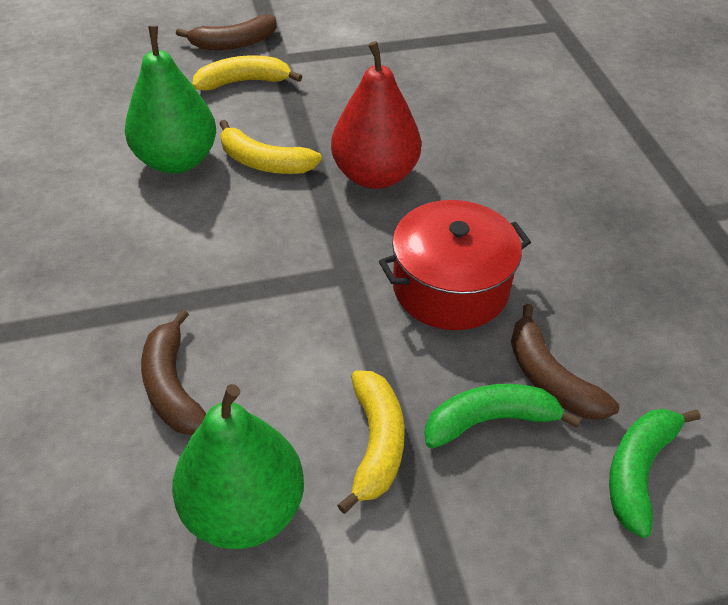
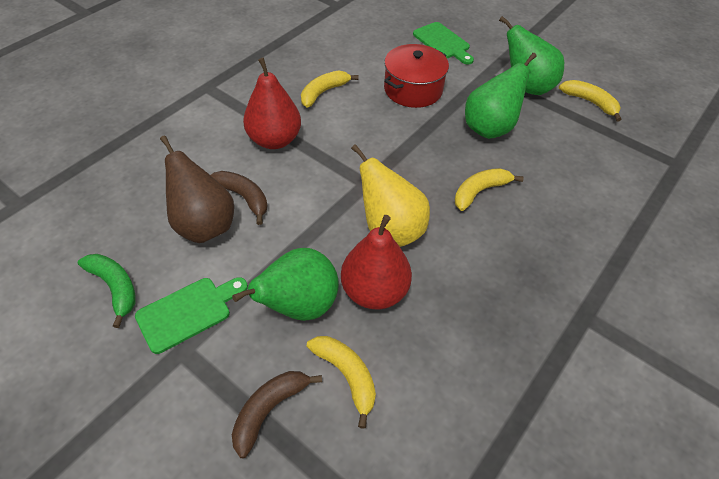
brown banana: 3 -> 2
brown pear: 0 -> 1
green banana: 2 -> 1
green cutting board: 0 -> 2
green pear: 2 -> 3
red pear: 1 -> 2
yellow banana: 3 -> 4
yellow pear: 0 -> 1

